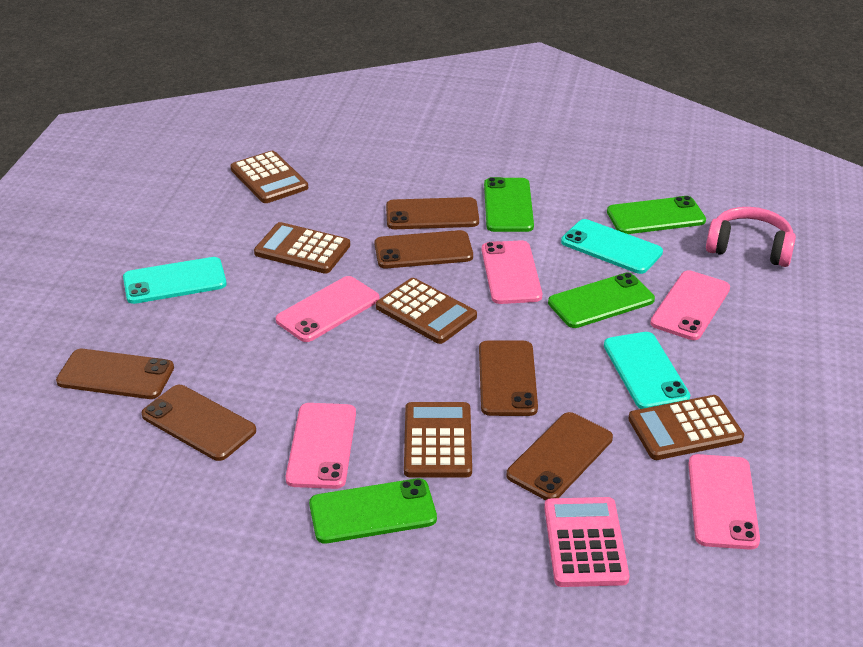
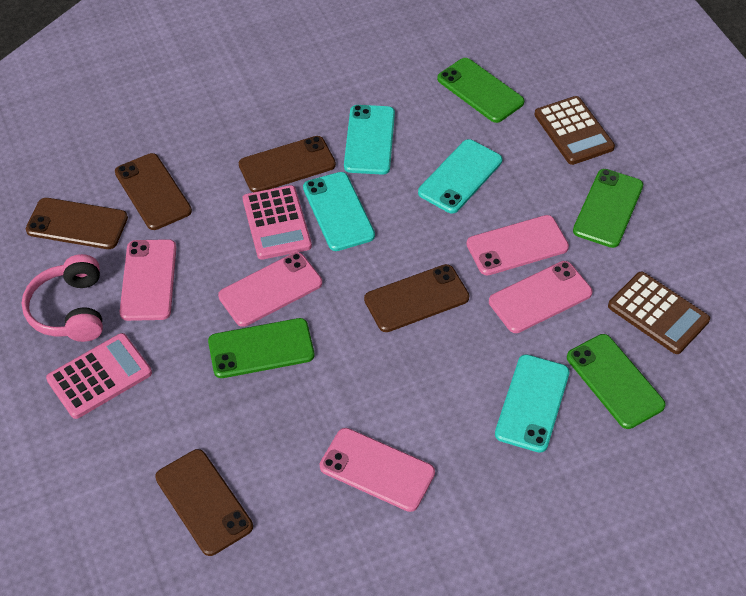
brown calculator: 5 -> 2
brown phone: 6 -> 5
pink calculator: 1 -> 2
turquoise phone: 3 -> 4

